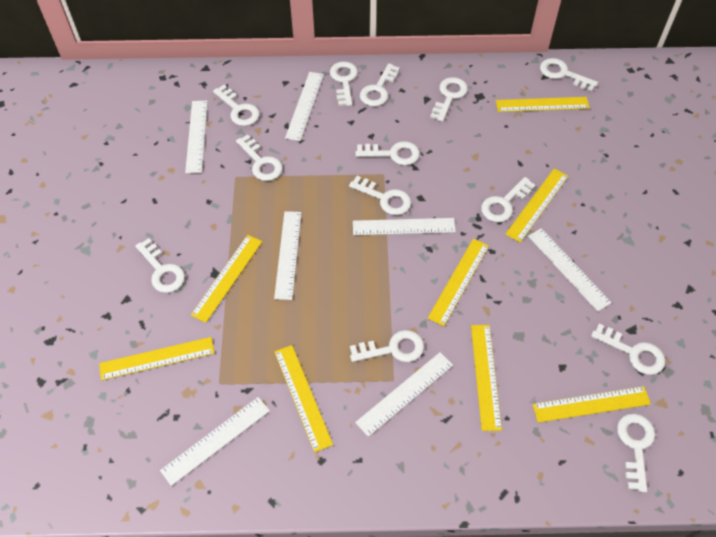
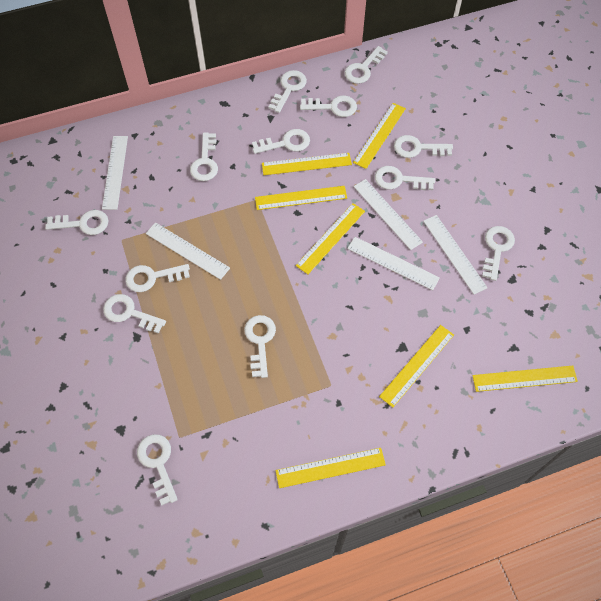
white ruler: 7 -> 5
yellow ruler: 8 -> 7

